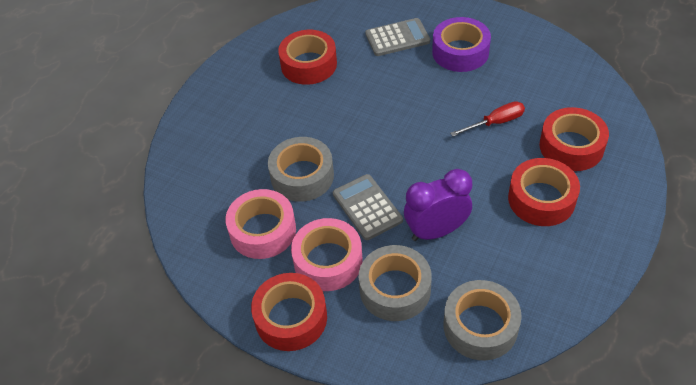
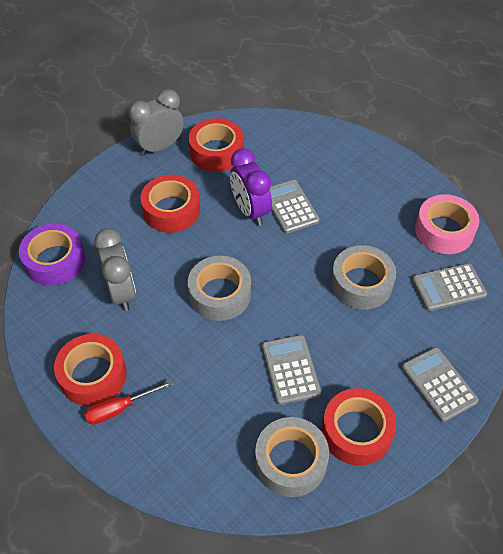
grey calculator: 2 -> 4
grey clock: 0 -> 2
pink tape: 2 -> 1

